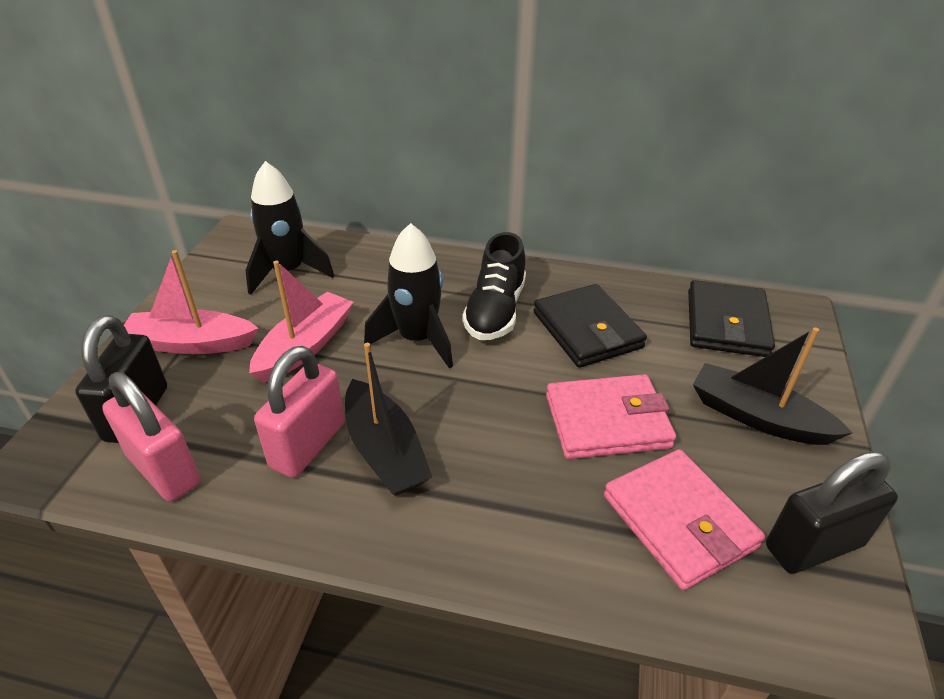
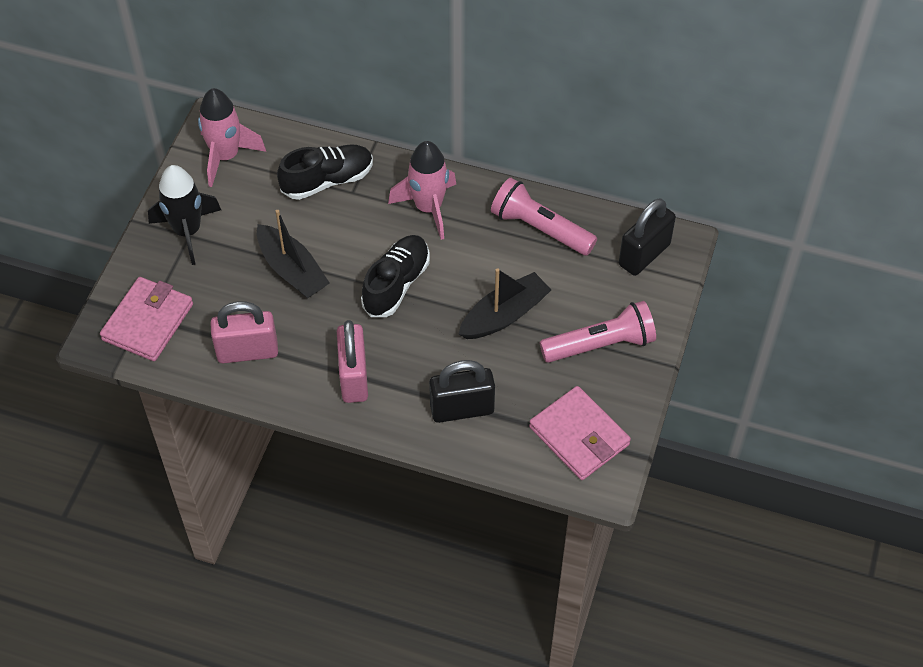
black rocket: 2 -> 1
black shoe: 1 -> 2
black wallet: 2 -> 0
pink boat: 2 -> 0
pink flashlight: 0 -> 2
pink rocket: 0 -> 2

